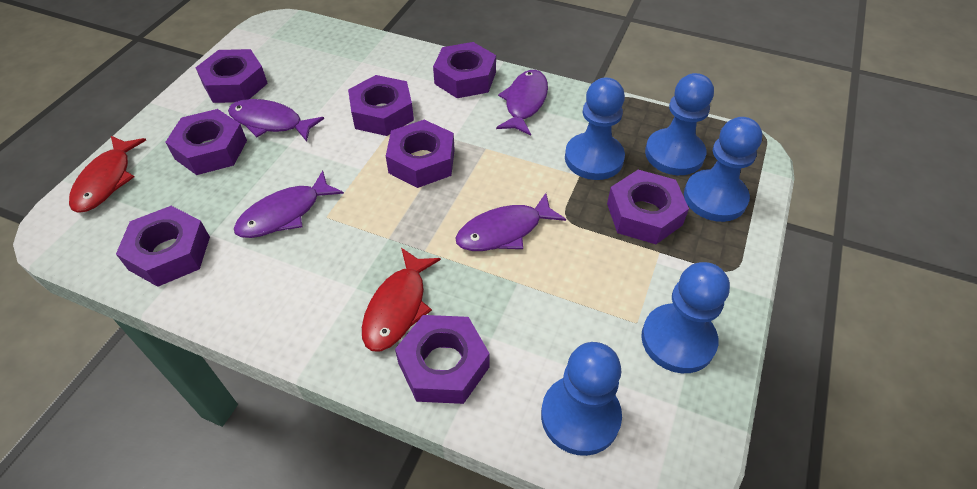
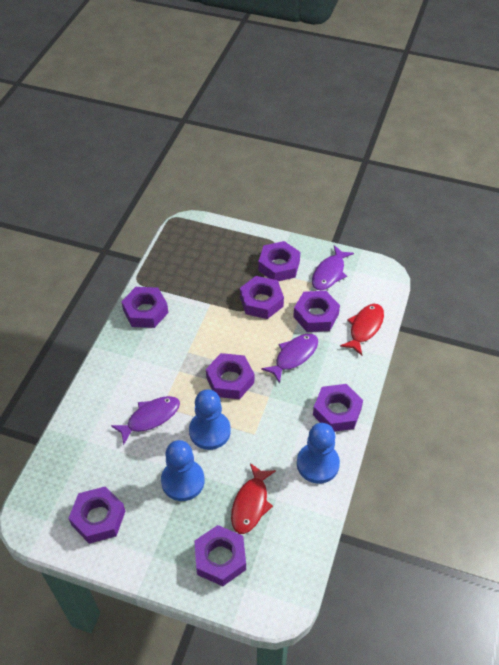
blue pawn: 5 -> 3
purple fish: 4 -> 3

